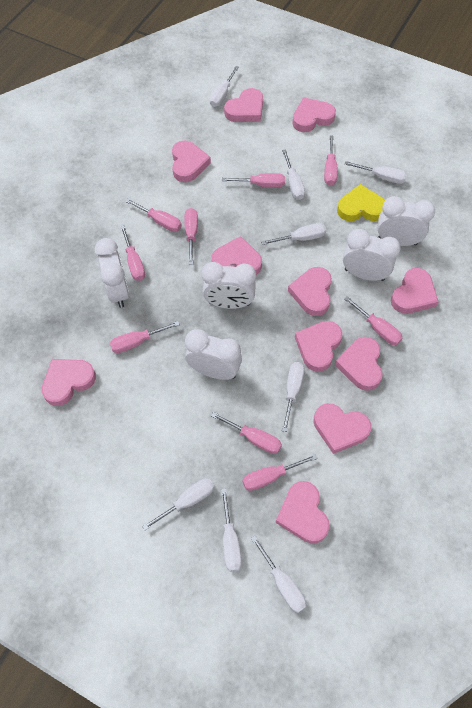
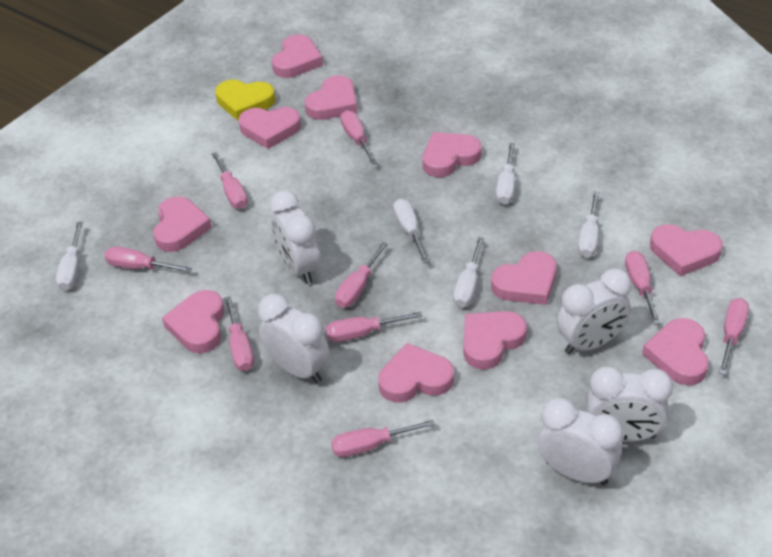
white screwdriver: 8 -> 5

